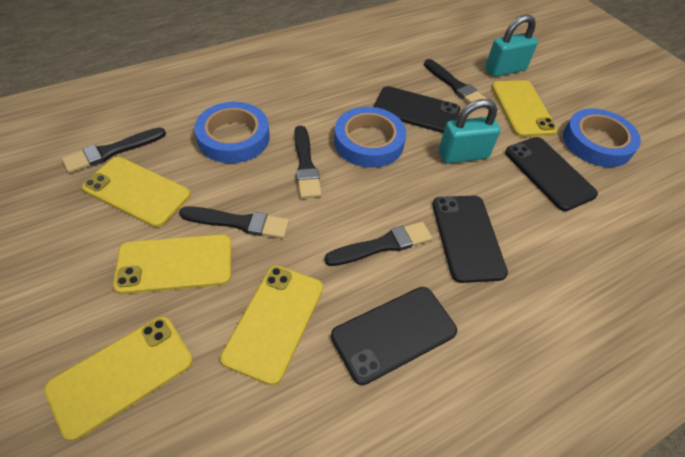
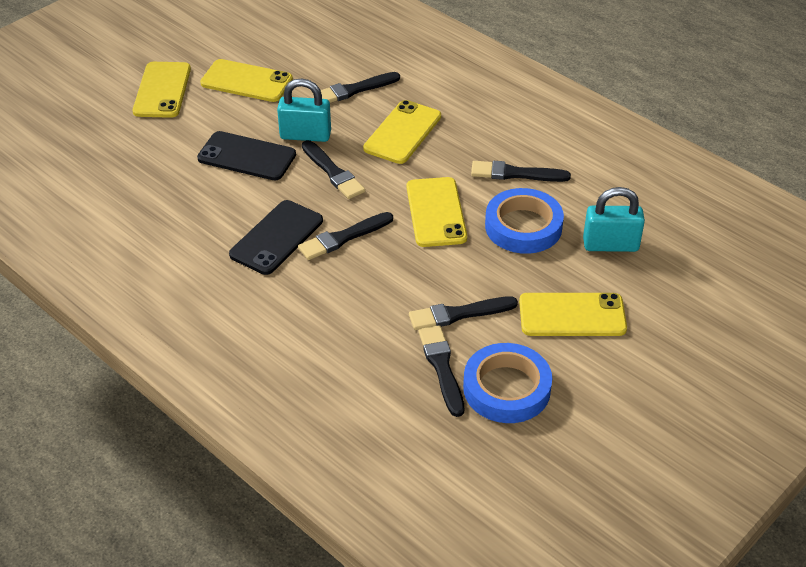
black brush: 5 -> 6
black phone: 4 -> 2
blue tape: 3 -> 2

